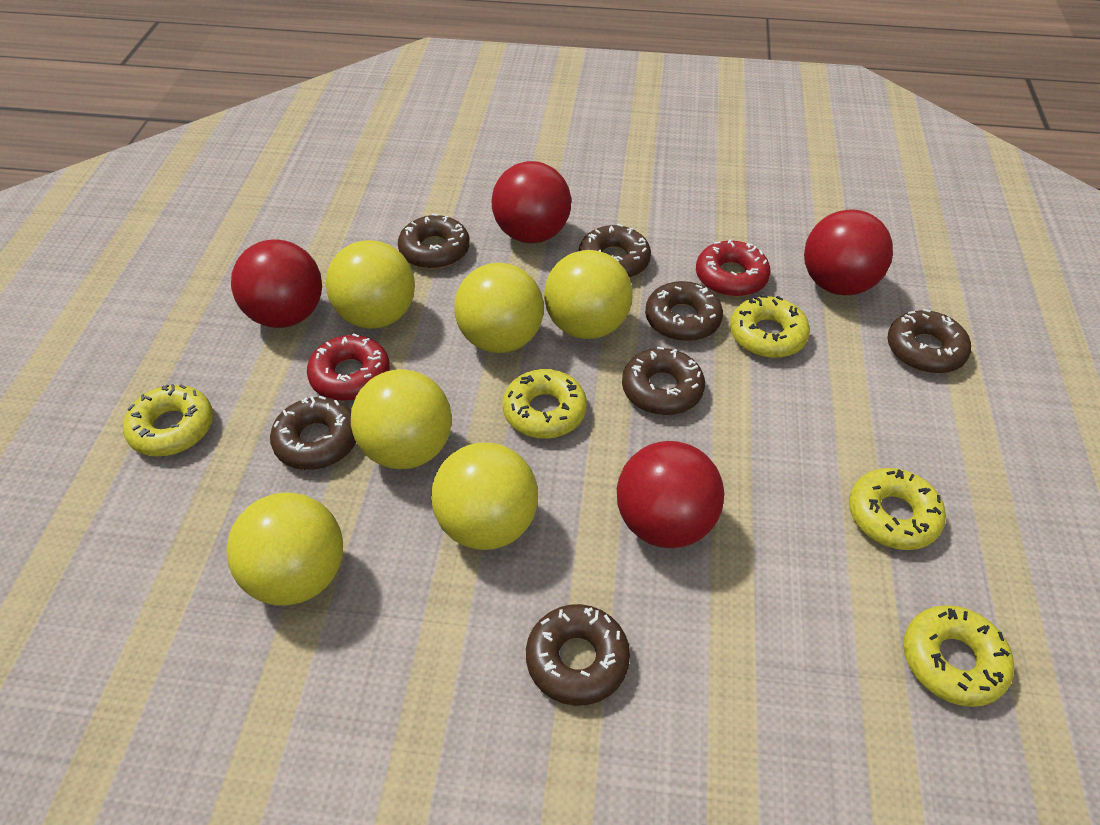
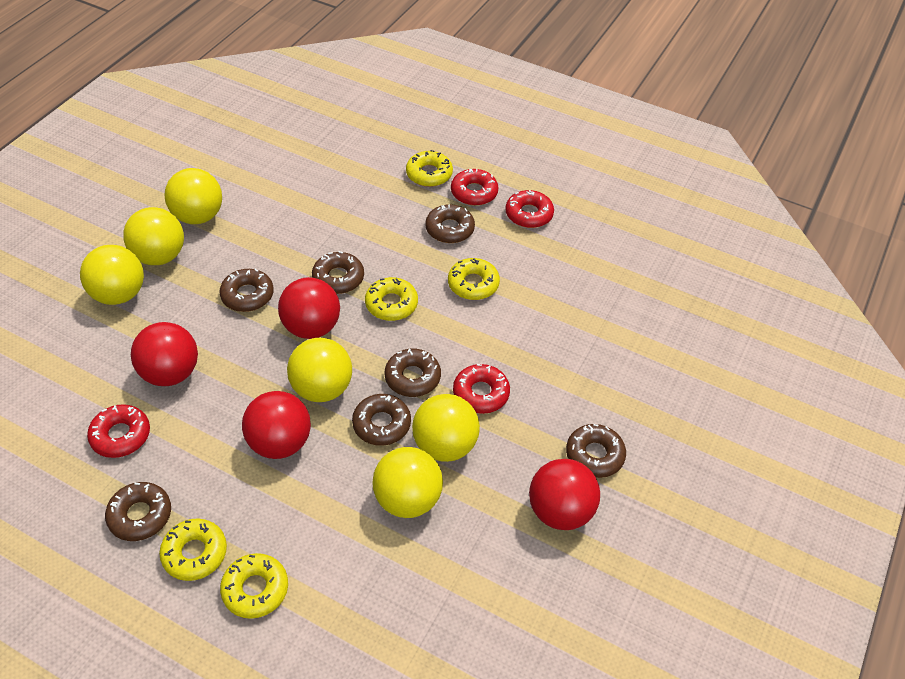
red donut: 2 -> 4

